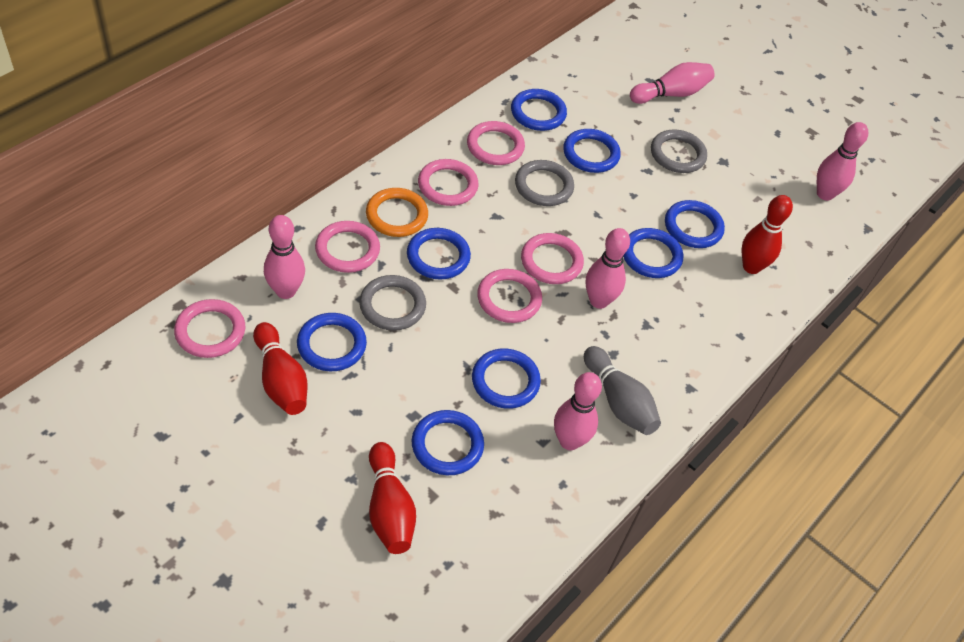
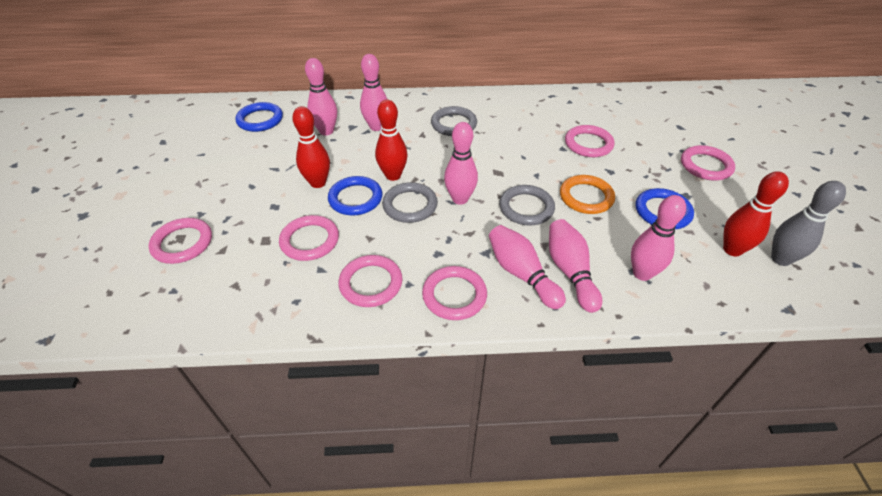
blue ring: 8 -> 3
pink bowling pin: 5 -> 6

